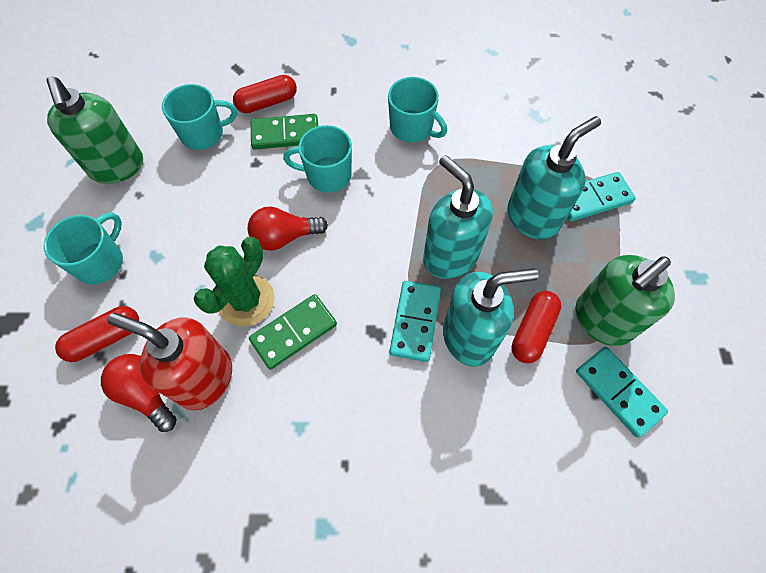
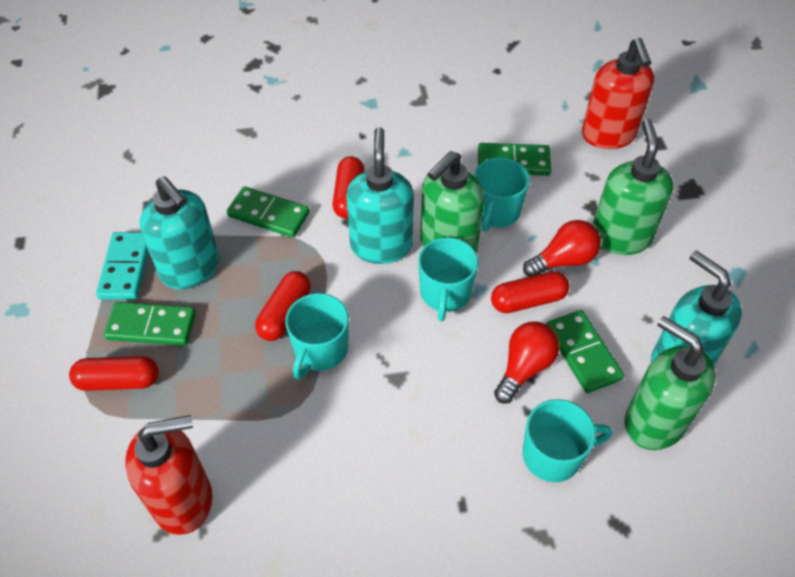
green cactus: 1 -> 0
green domino: 2 -> 4
green soap dispenser: 2 -> 3
red capsule: 3 -> 4
red soap dispenser: 1 -> 2
turquoise domino: 3 -> 1

